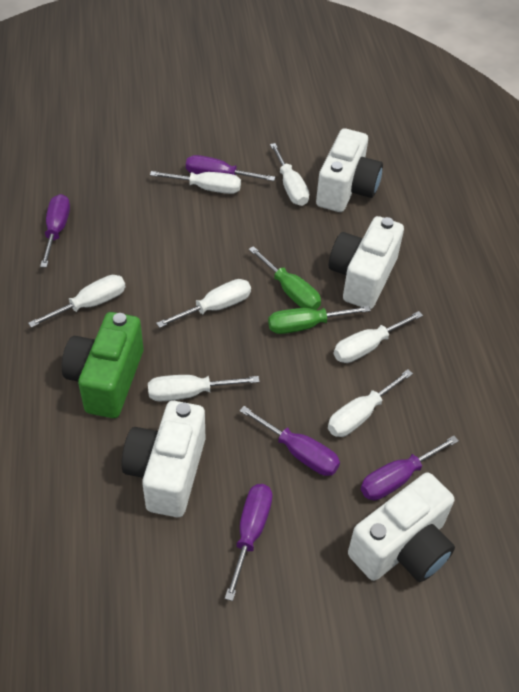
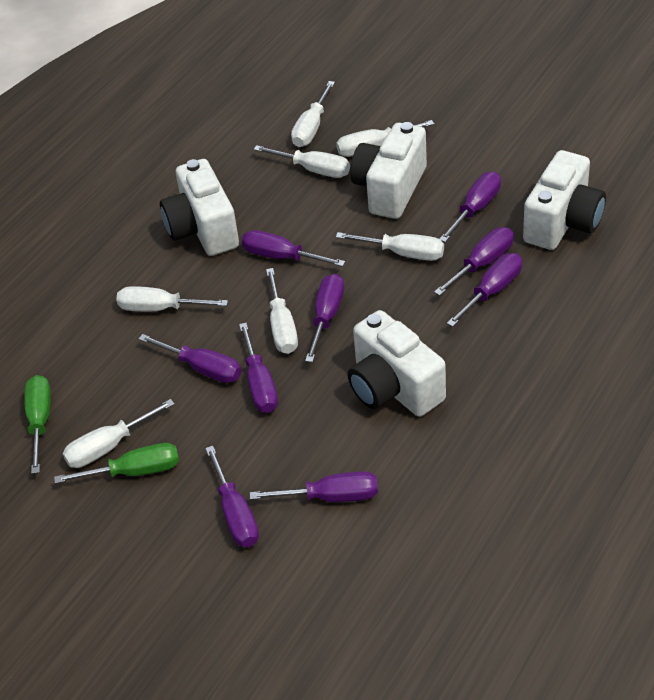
green camera: 1 -> 0
purple screwdriver: 5 -> 9

